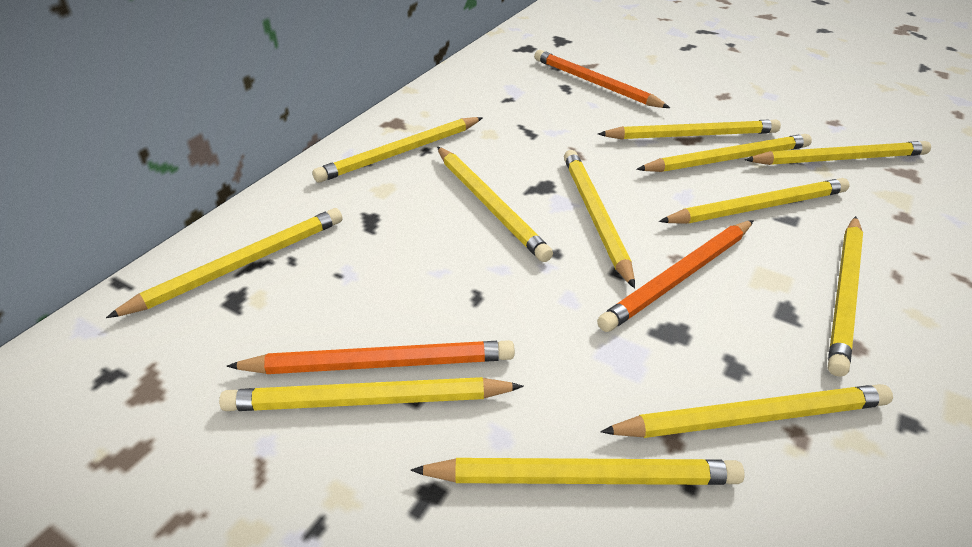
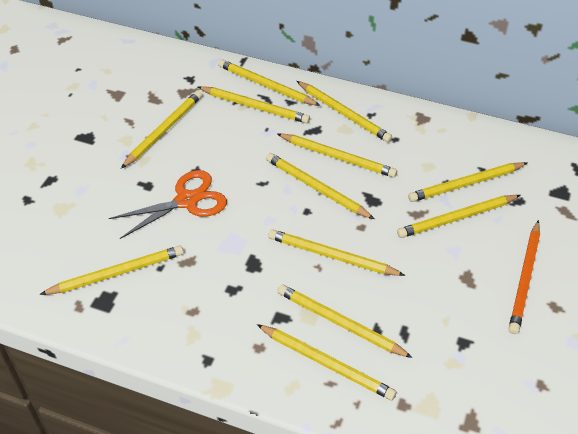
orange pencil: 3 -> 1
orange scissors: 0 -> 1

